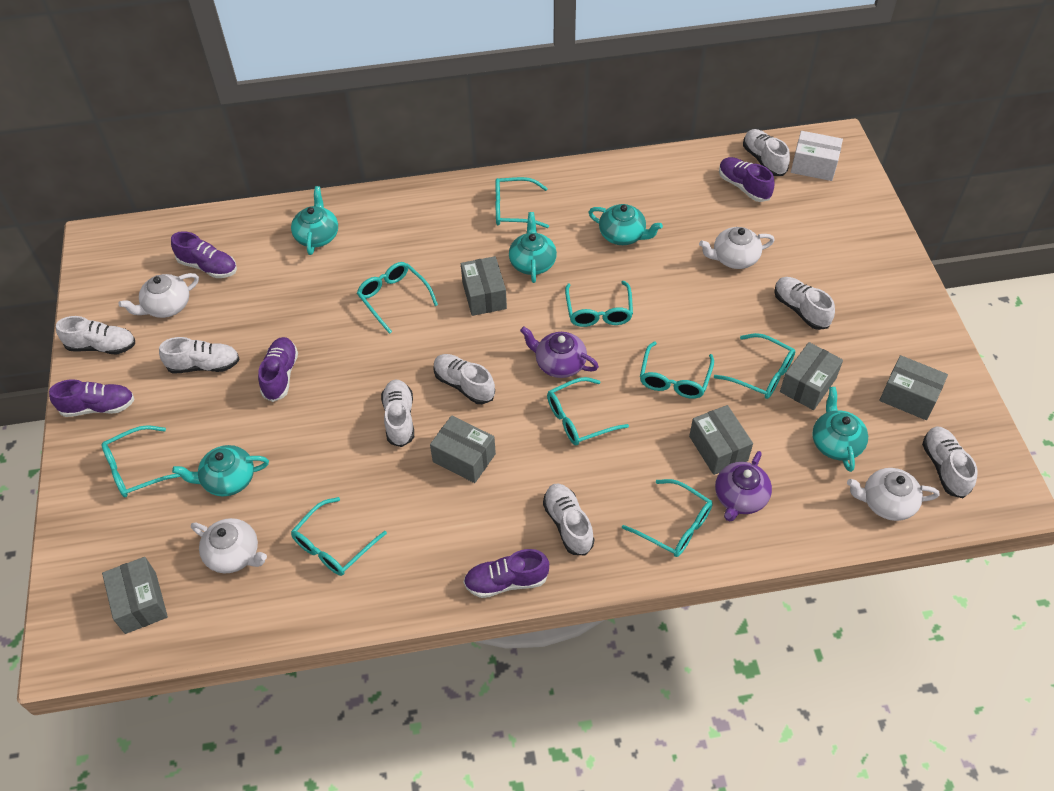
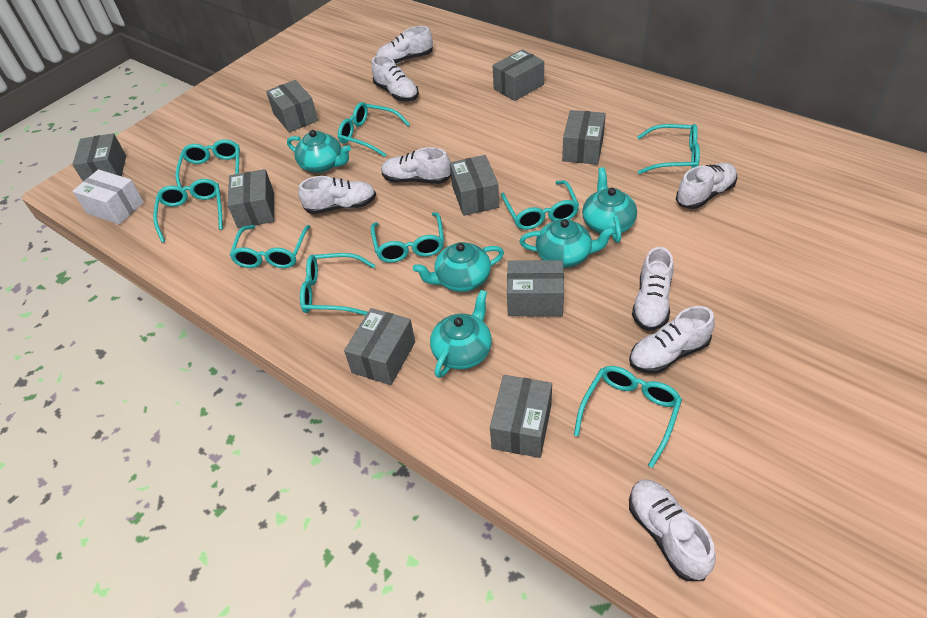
grey box: 6 -> 9
purple shoe: 5 -> 0
purple teapot: 2 -> 0
white teapot: 4 -> 0

